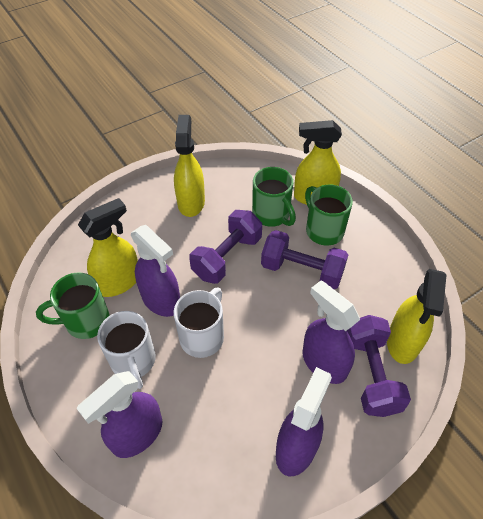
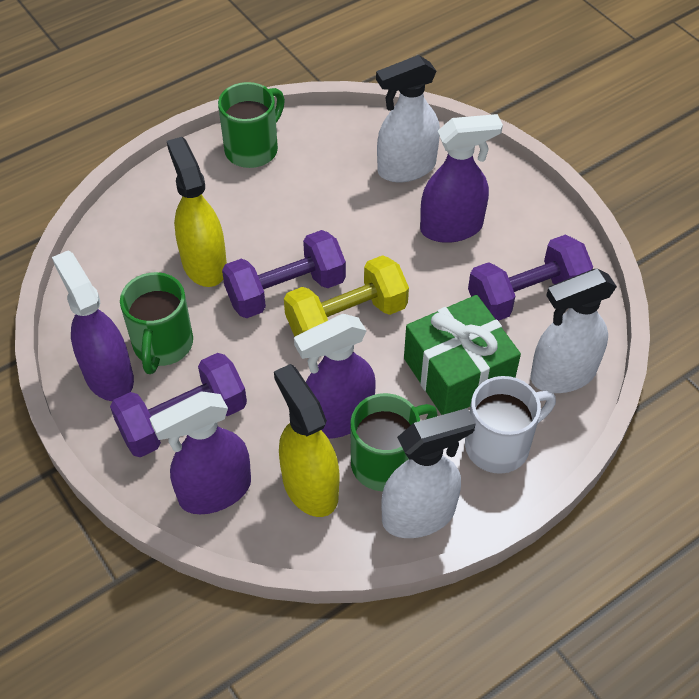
green gift: 0 -> 1
white mug: 2 -> 1
white spray bottle: 0 -> 3
yellow dumbbell: 0 -> 1
yellow spray bottle: 4 -> 2

